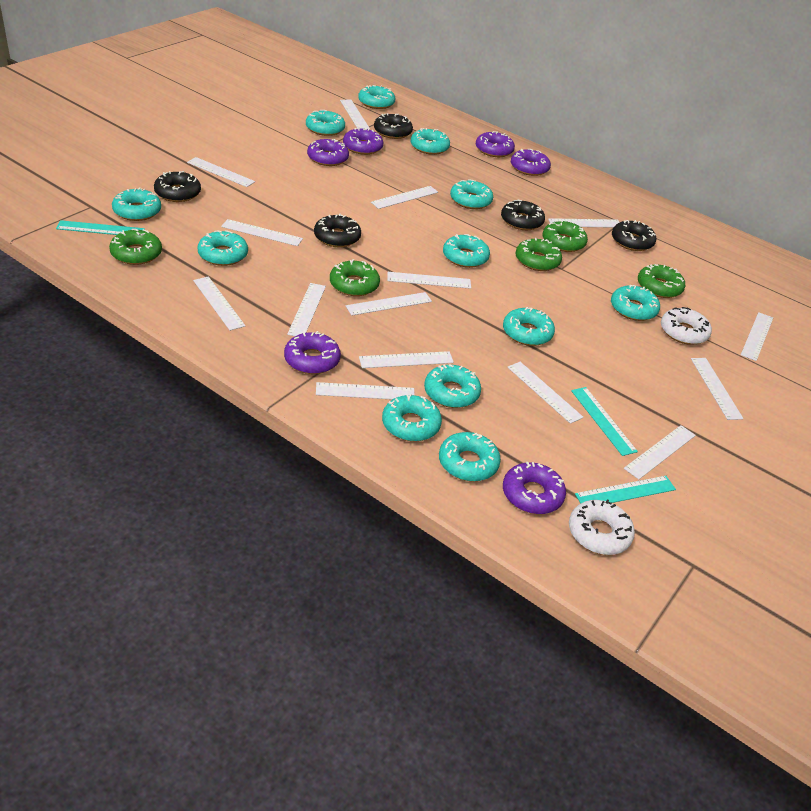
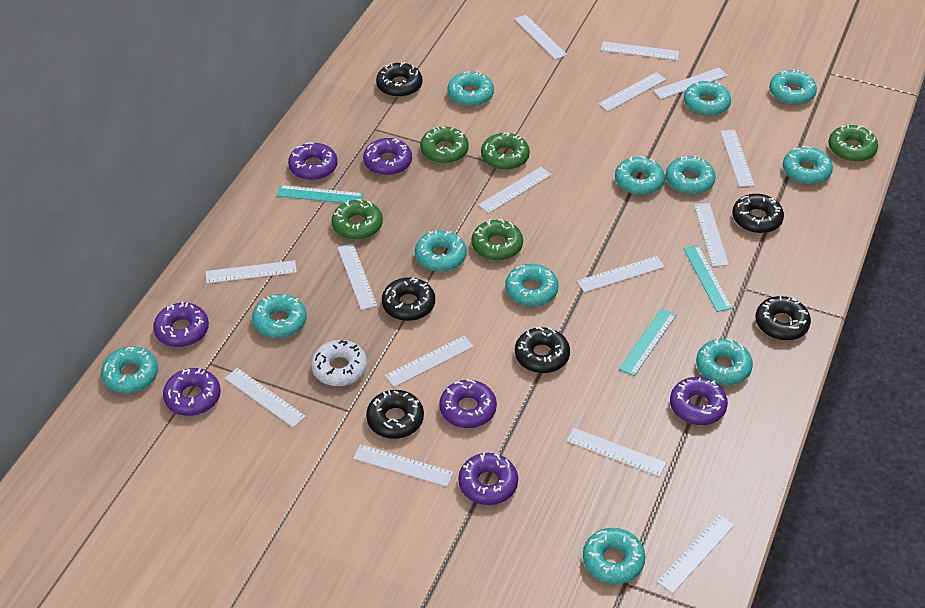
black donut: 5 -> 6
purple donut: 6 -> 7
white donut: 2 -> 1

